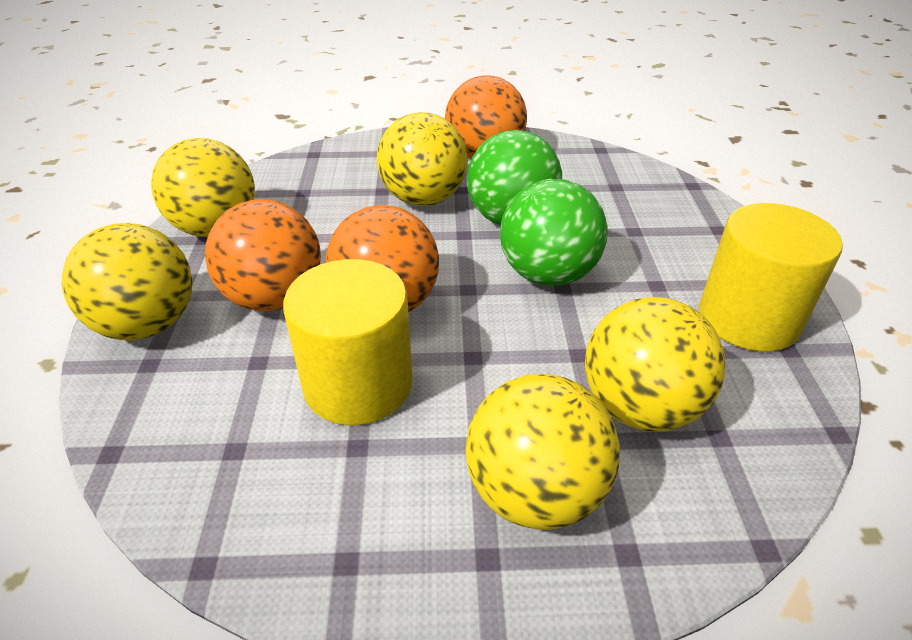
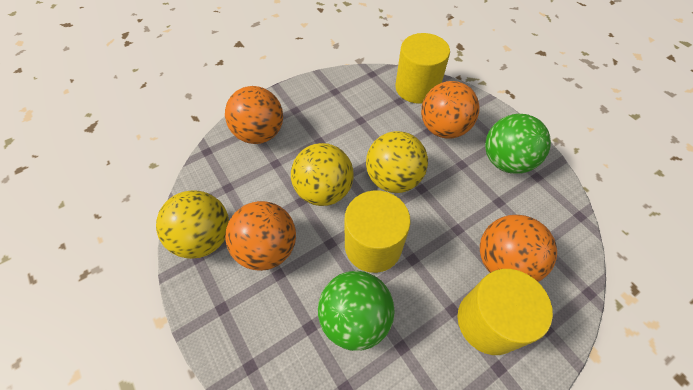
orange ball: 3 -> 4
yellow ball: 5 -> 3
yellow cylinder: 2 -> 3

